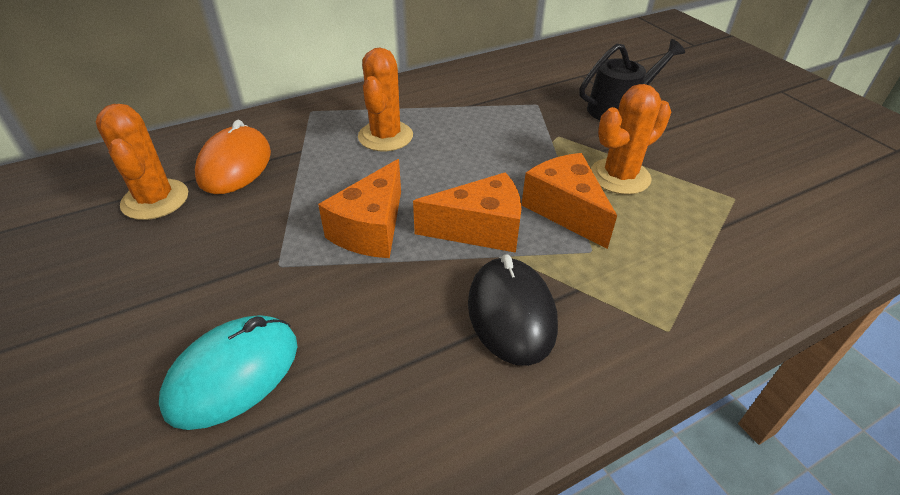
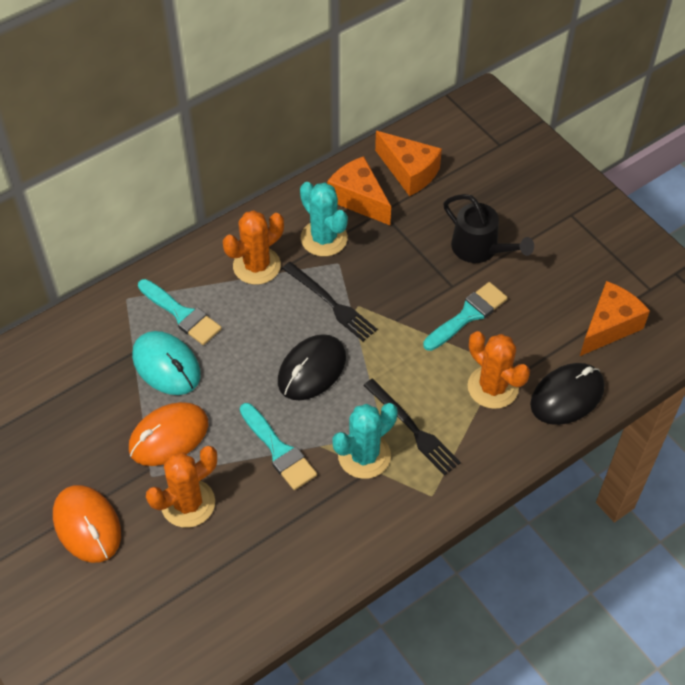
black fork: 0 -> 2
black mouse: 1 -> 2
orange mouse: 1 -> 2
turquoise brush: 0 -> 3
turquoise cactus: 0 -> 2

